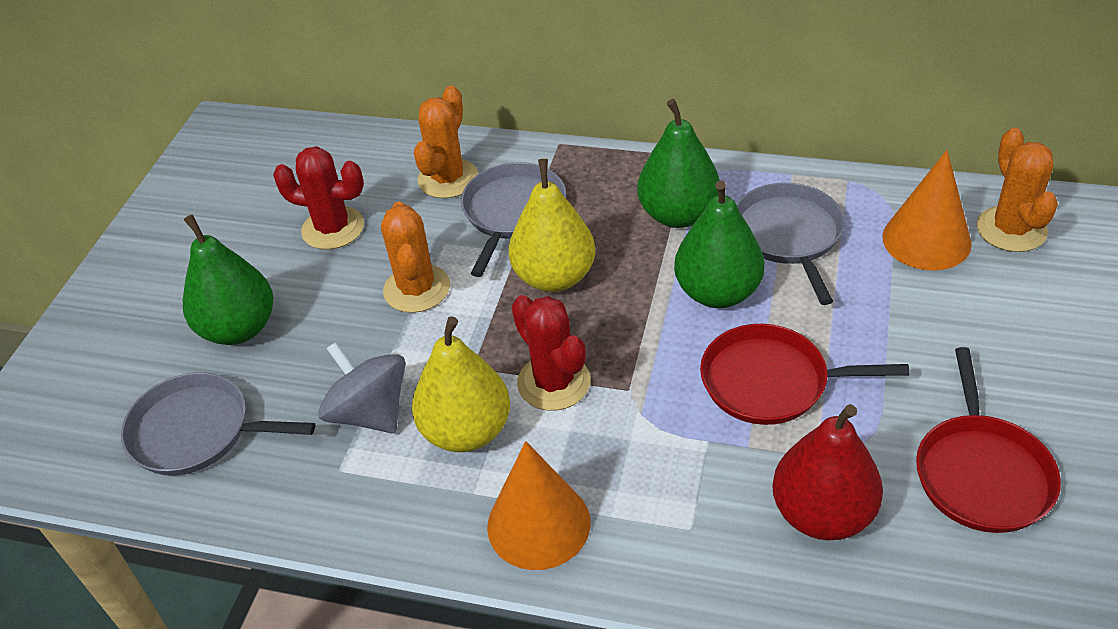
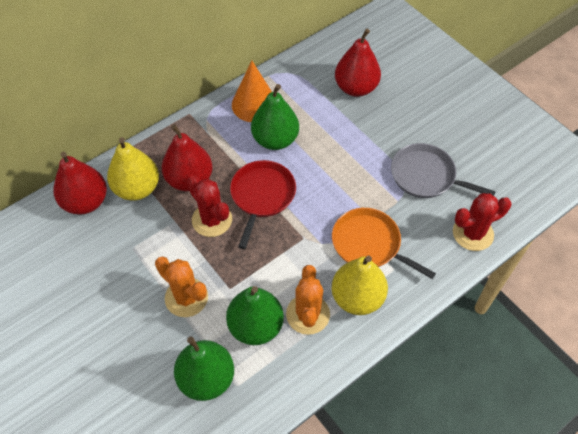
grey pan: 3 -> 1
grey spinning top: 1 -> 0
orange cactus: 3 -> 2
orange cone: 2 -> 1
orange pan: 0 -> 1
red pan: 2 -> 1
red pear: 1 -> 3

